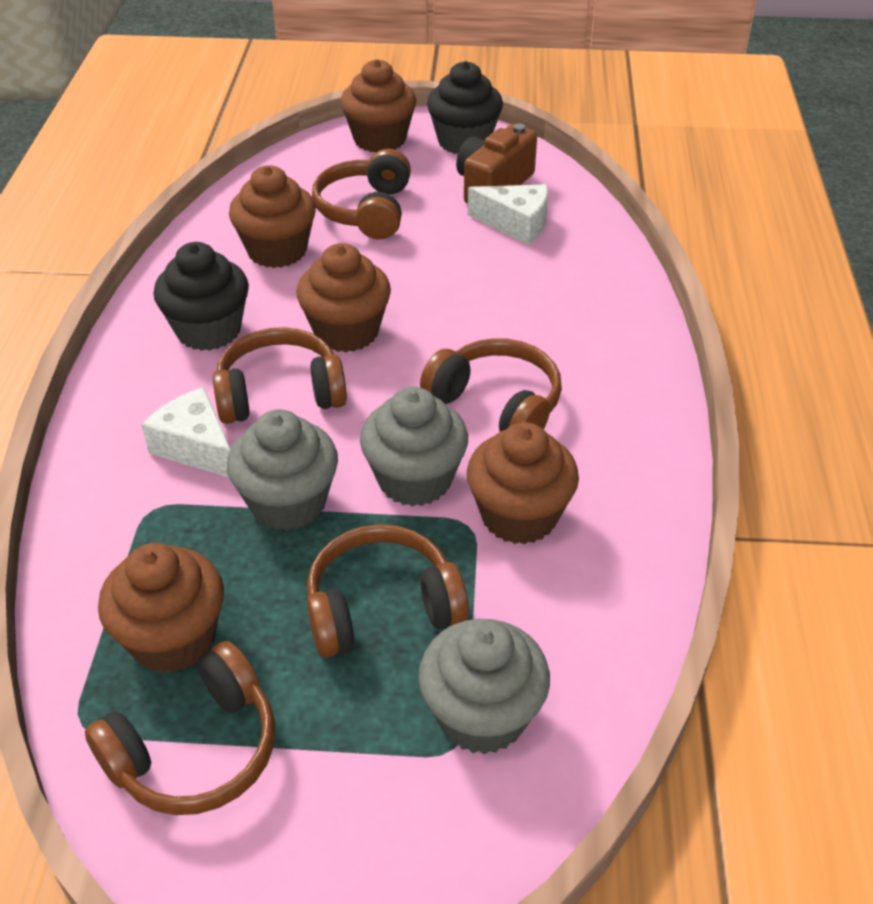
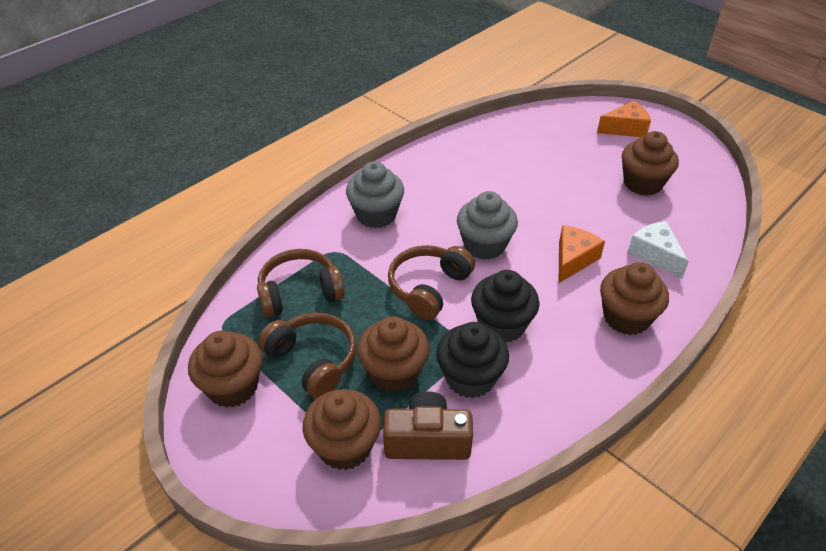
brown headphones: 5 -> 3
grey cupcake: 3 -> 2
orange cheese: 0 -> 2
white cheese: 2 -> 1

